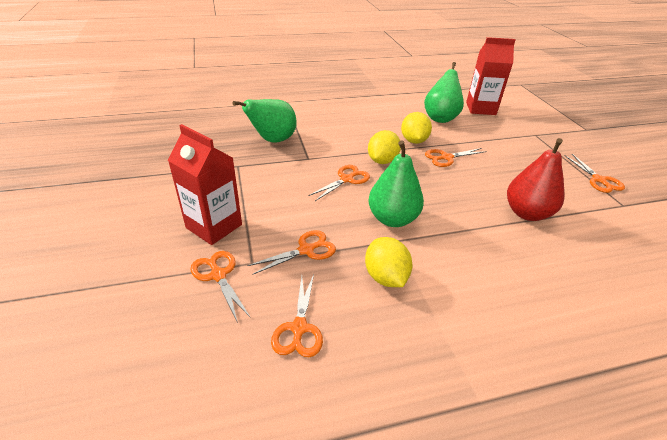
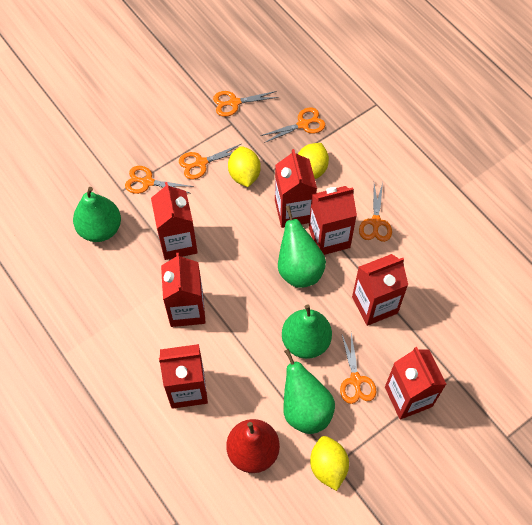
green pear: 3 -> 4
red carton: 2 -> 7

